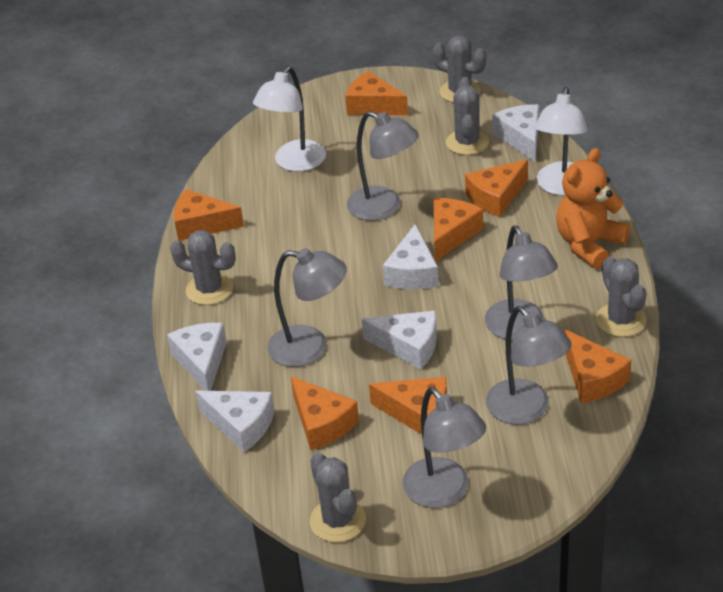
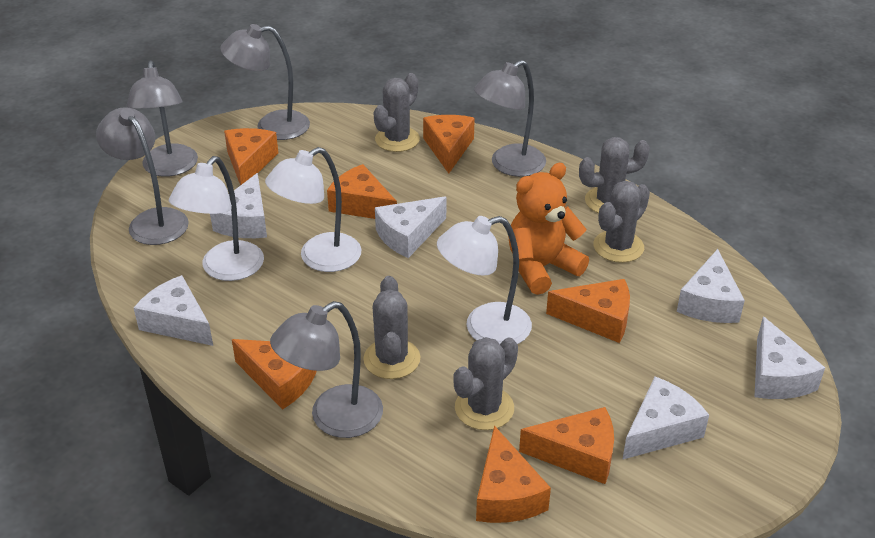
white cheese: 5 -> 6
white lamp: 2 -> 3

